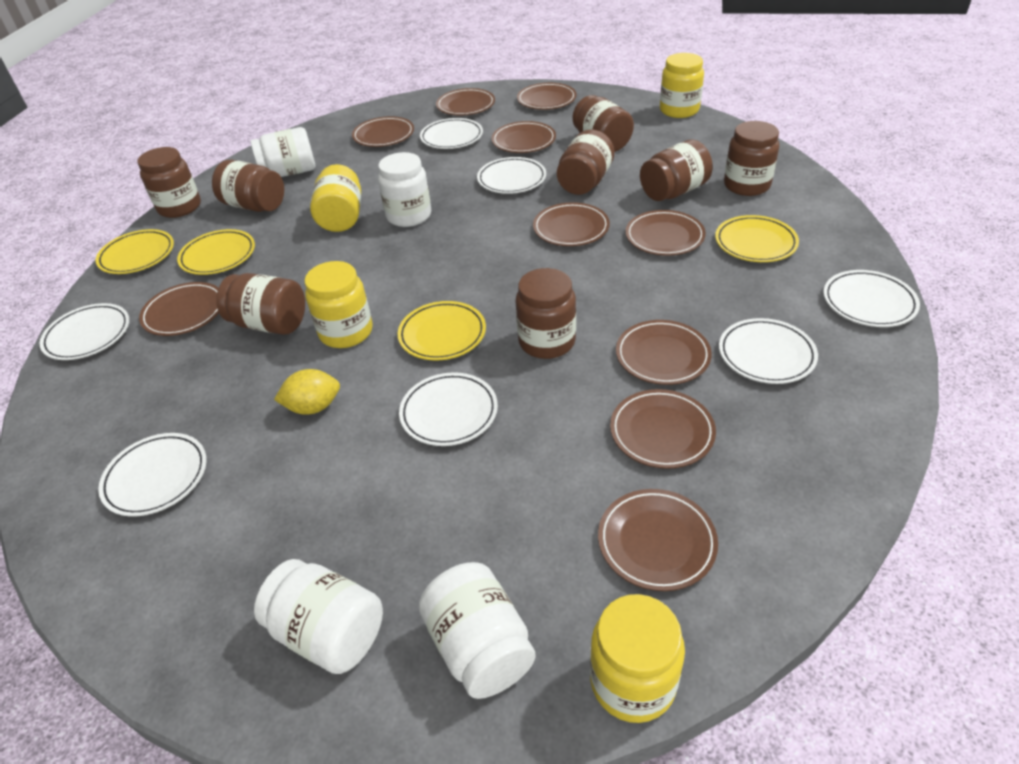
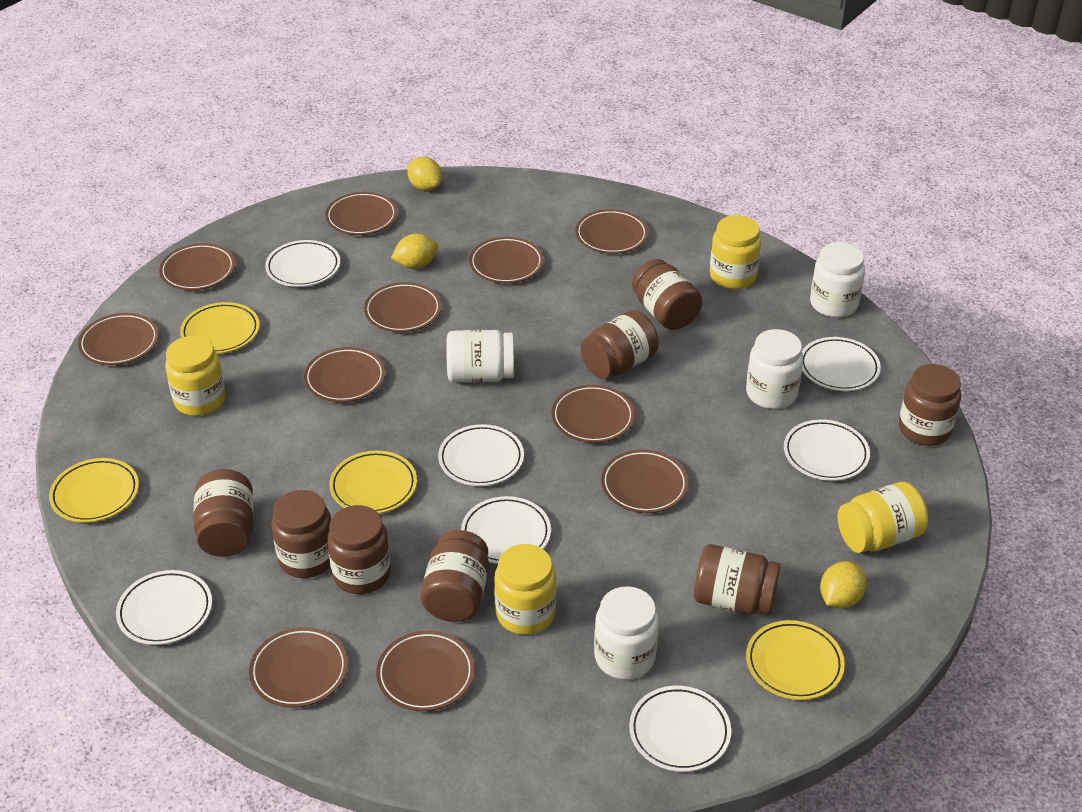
brown plate: 10 -> 11
yellow lemon: 1 -> 3

